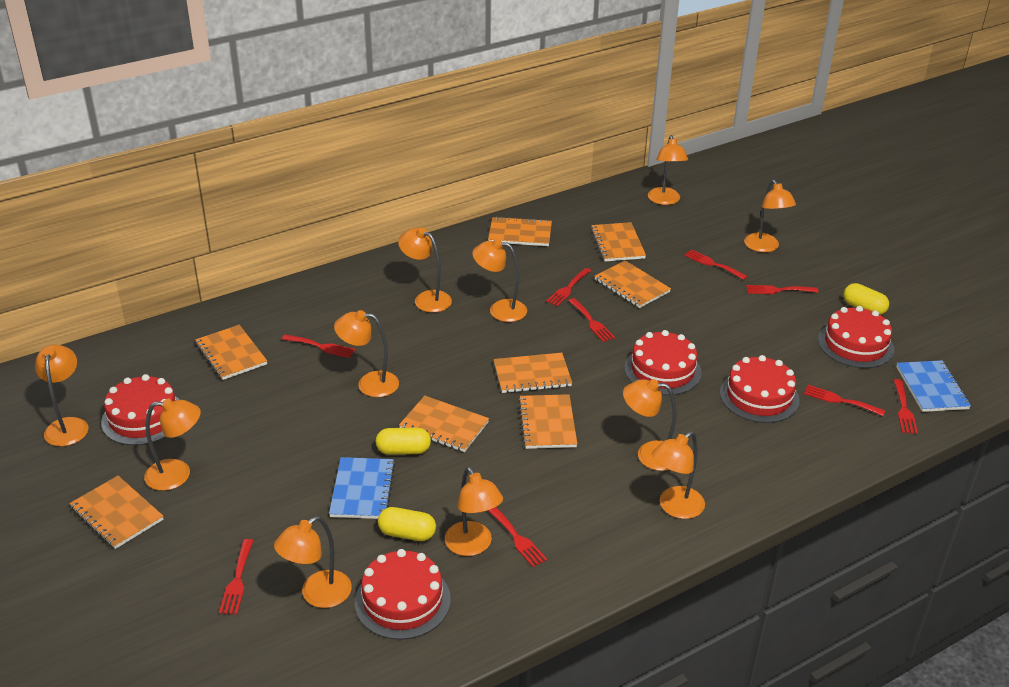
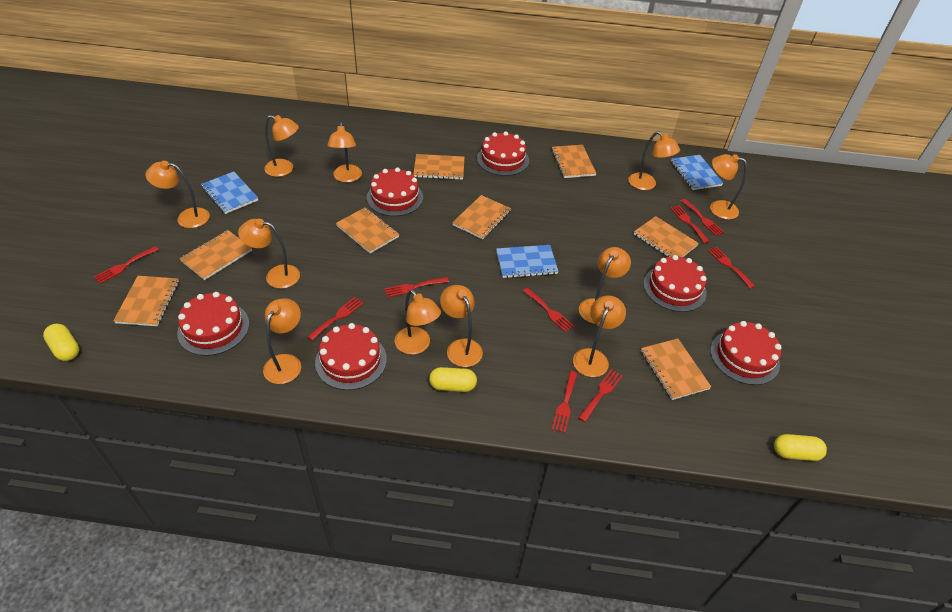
blue notebook: 2 -> 3
red cake: 5 -> 6

